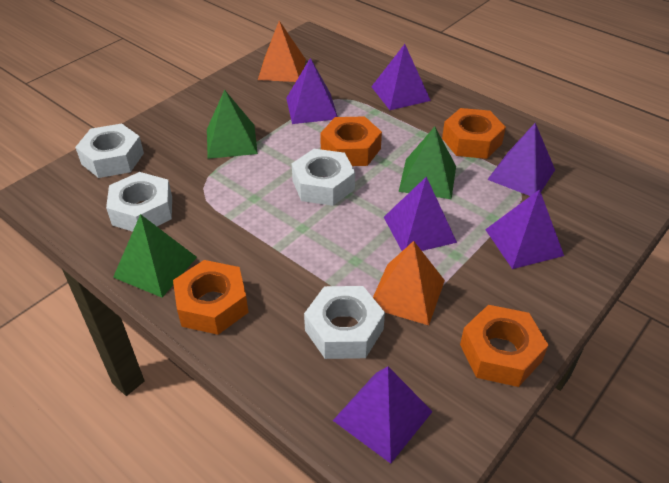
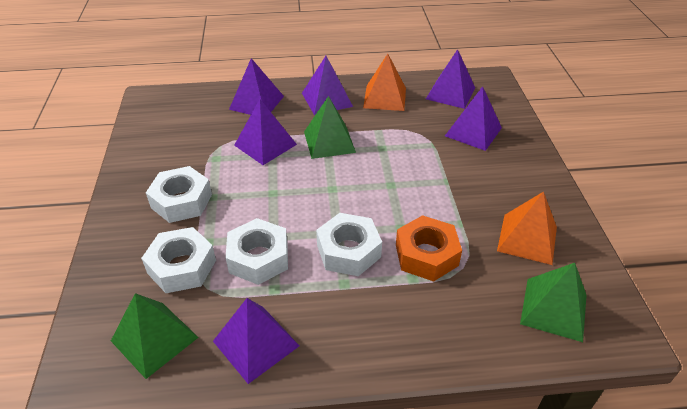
orange nut: 4 -> 1

